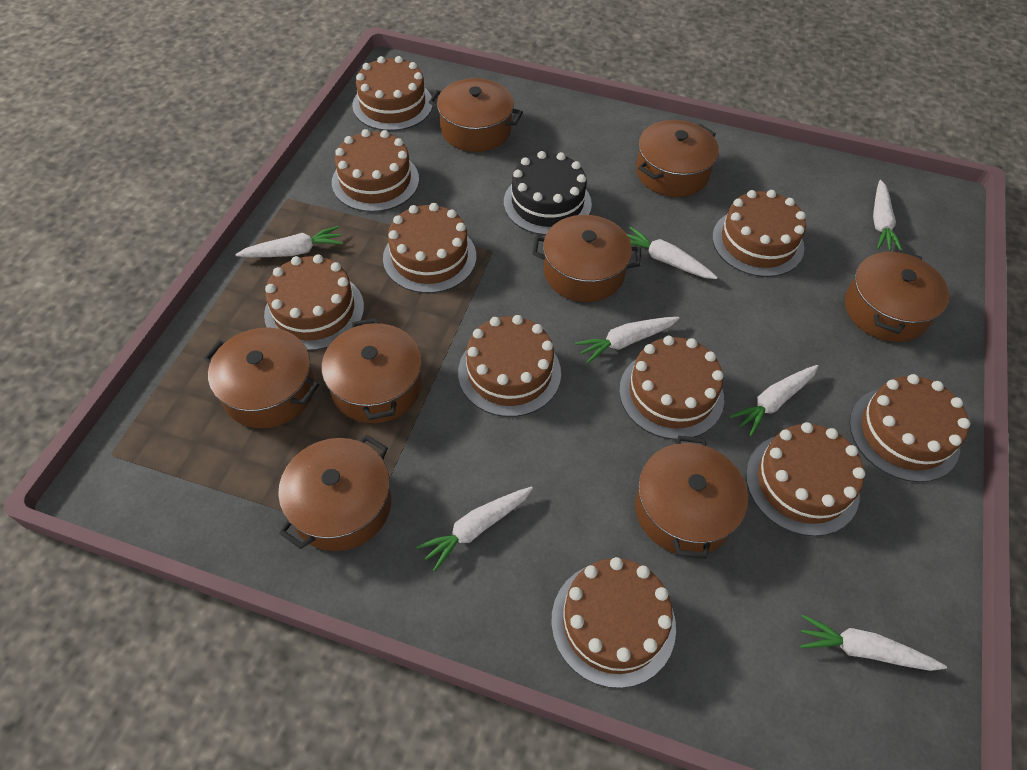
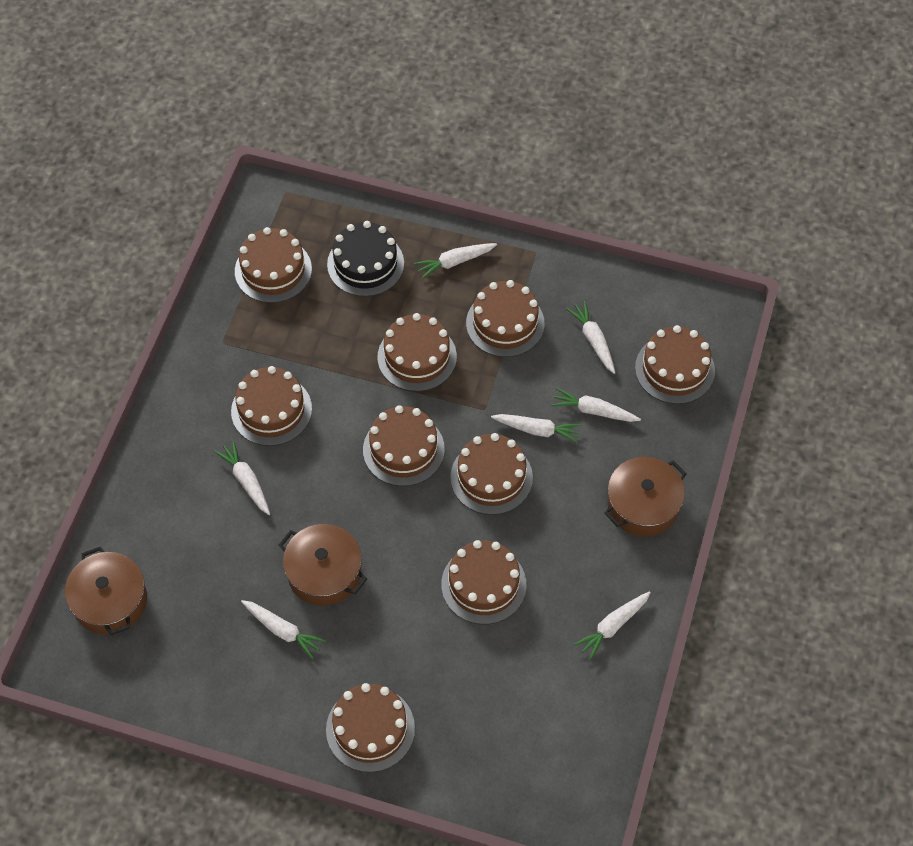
brown cake: 10 -> 9
brown pot: 8 -> 3

